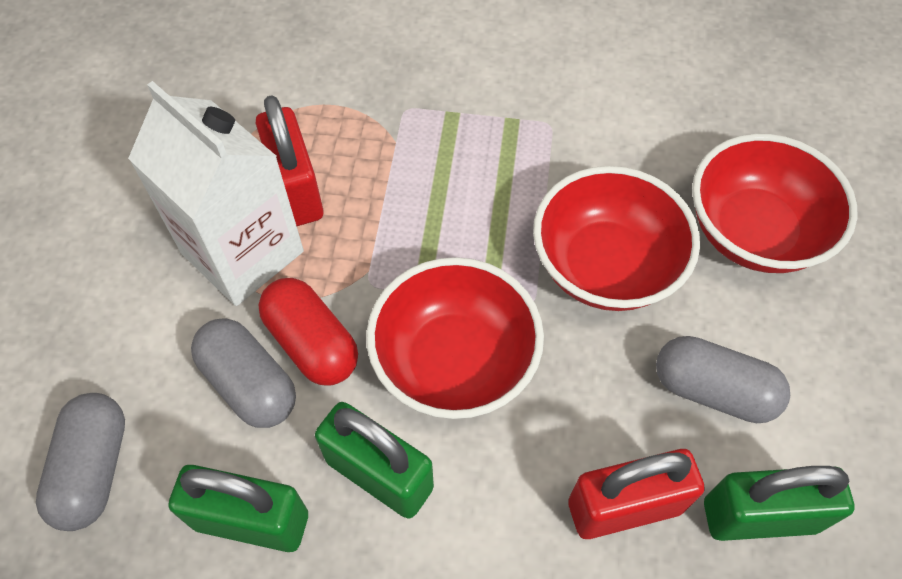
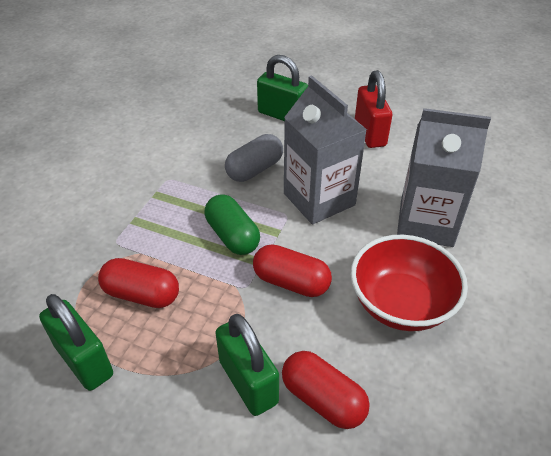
green capsule: 0 -> 1
grey capsule: 3 -> 1
grey carton: 0 -> 2
red bowl: 3 -> 1
red capsule: 1 -> 3
red padlock: 2 -> 1
white carton: 1 -> 0

